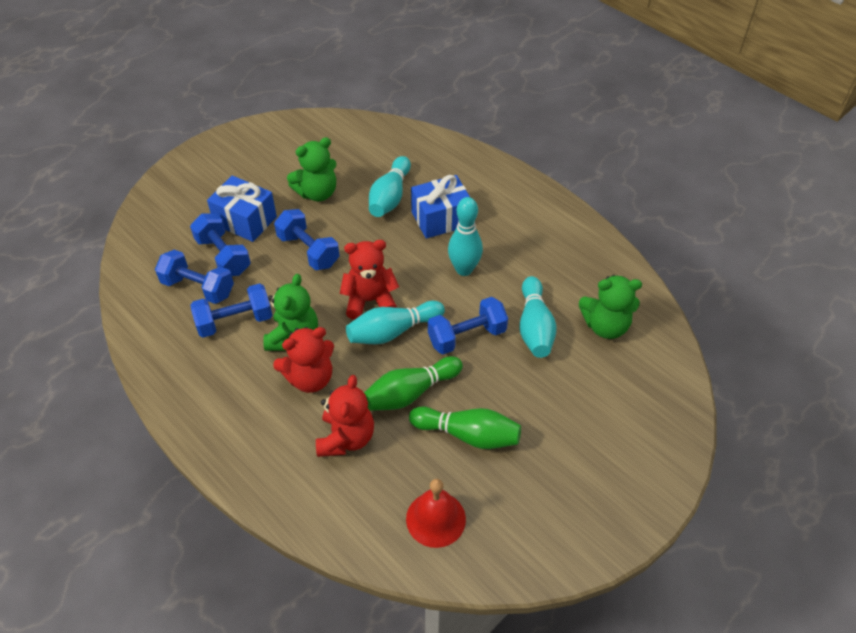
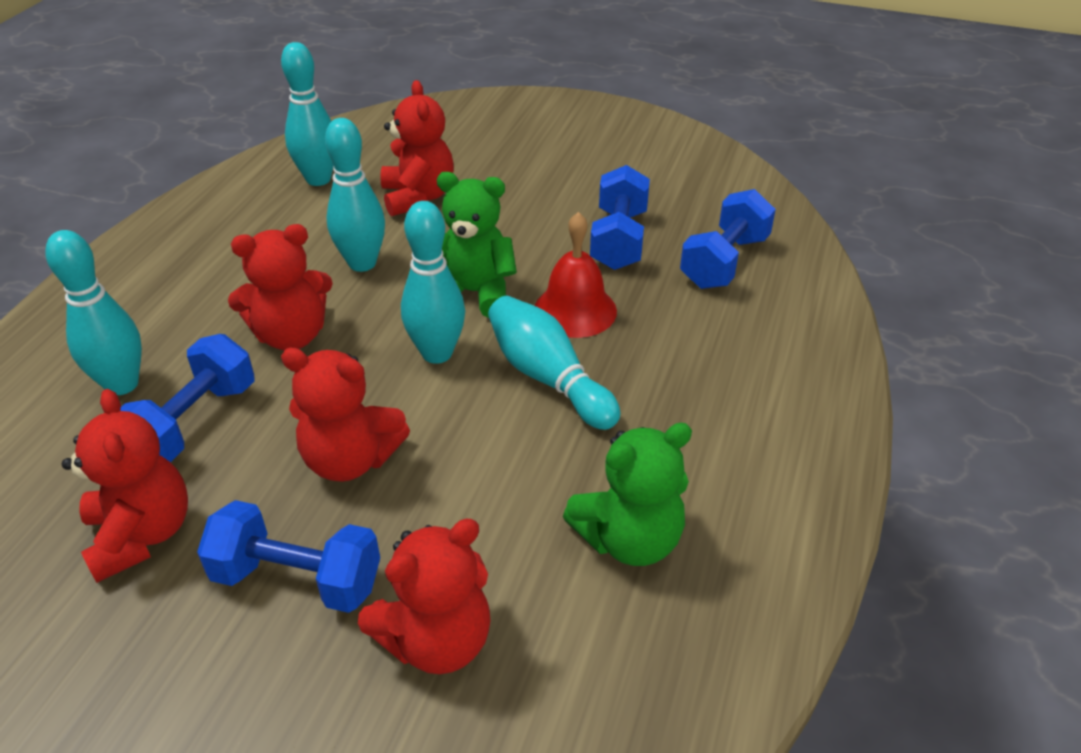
blue dumbbell: 5 -> 4
blue gift: 2 -> 0
green bowling pin: 2 -> 0
green teddy bear: 3 -> 2
red teddy bear: 3 -> 5
turquoise bowling pin: 4 -> 5

